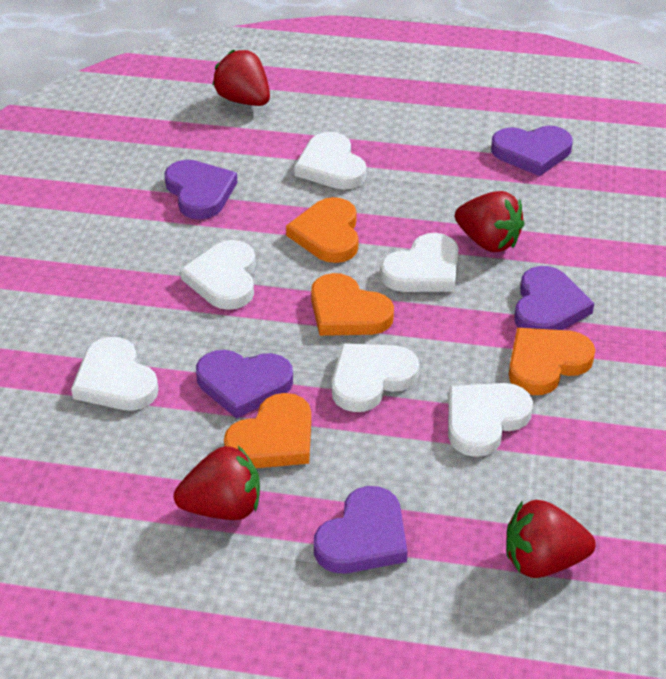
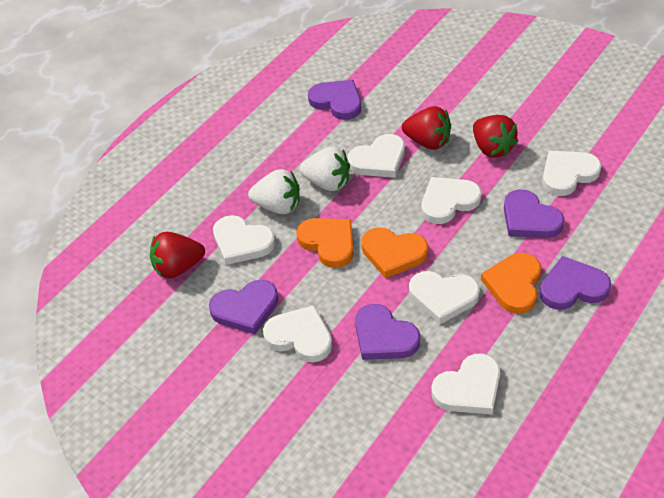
orange heart: 4 -> 3
red strawberry: 4 -> 3
white heart: 6 -> 7
white strawberry: 0 -> 2

